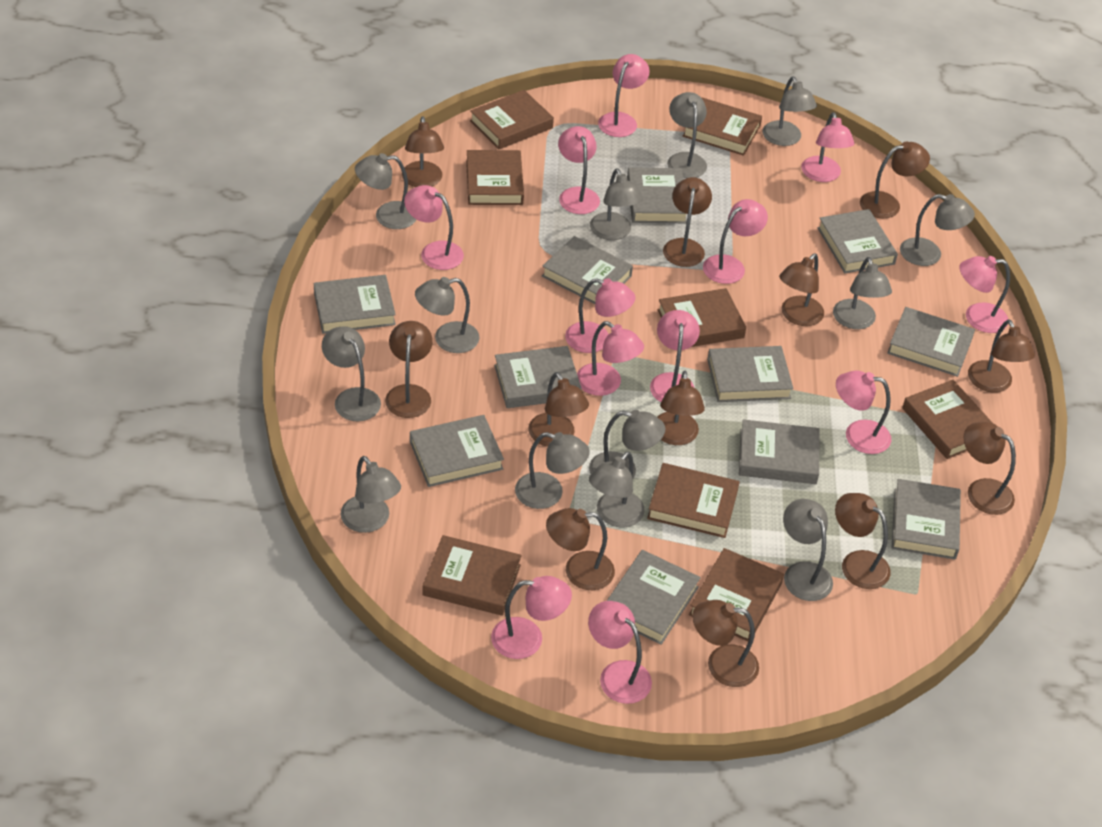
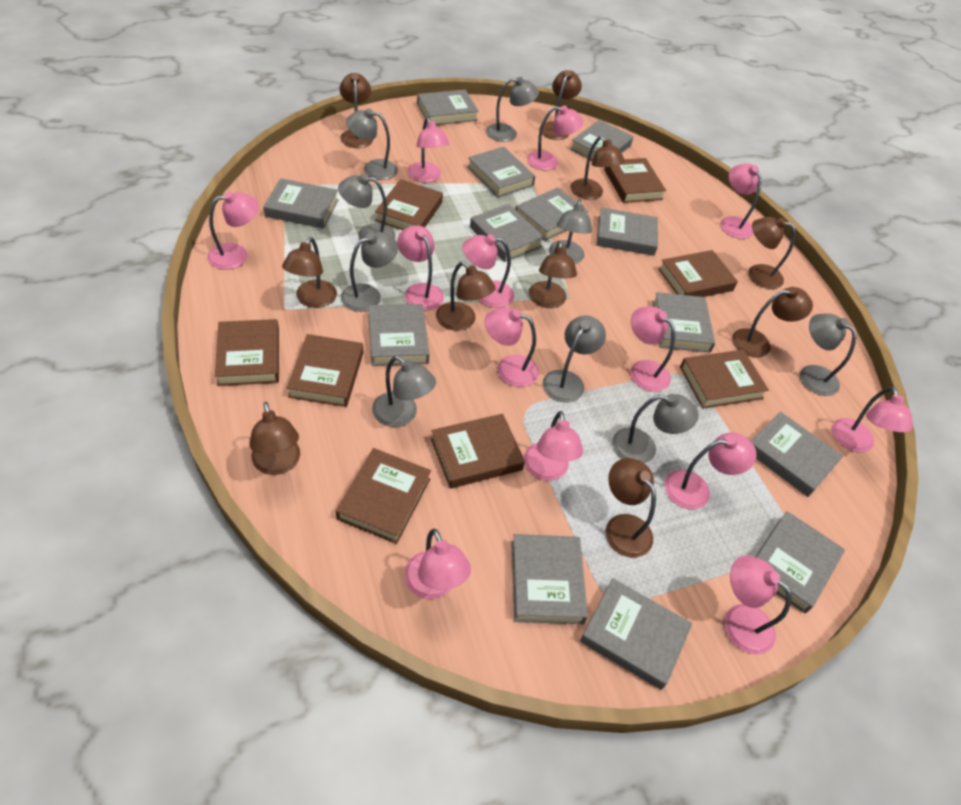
brown lamp: 12 -> 10
grey book: 11 -> 13
grey lamp: 13 -> 9
pink lamp: 12 -> 13

